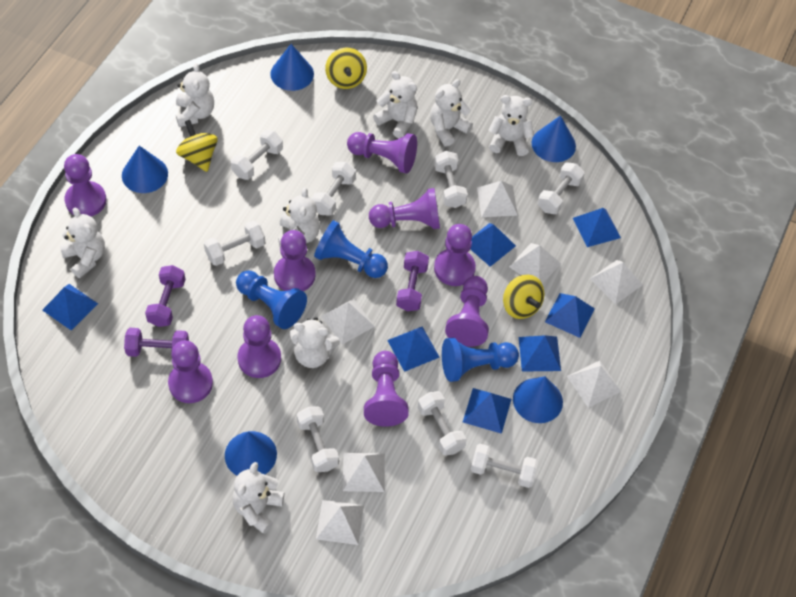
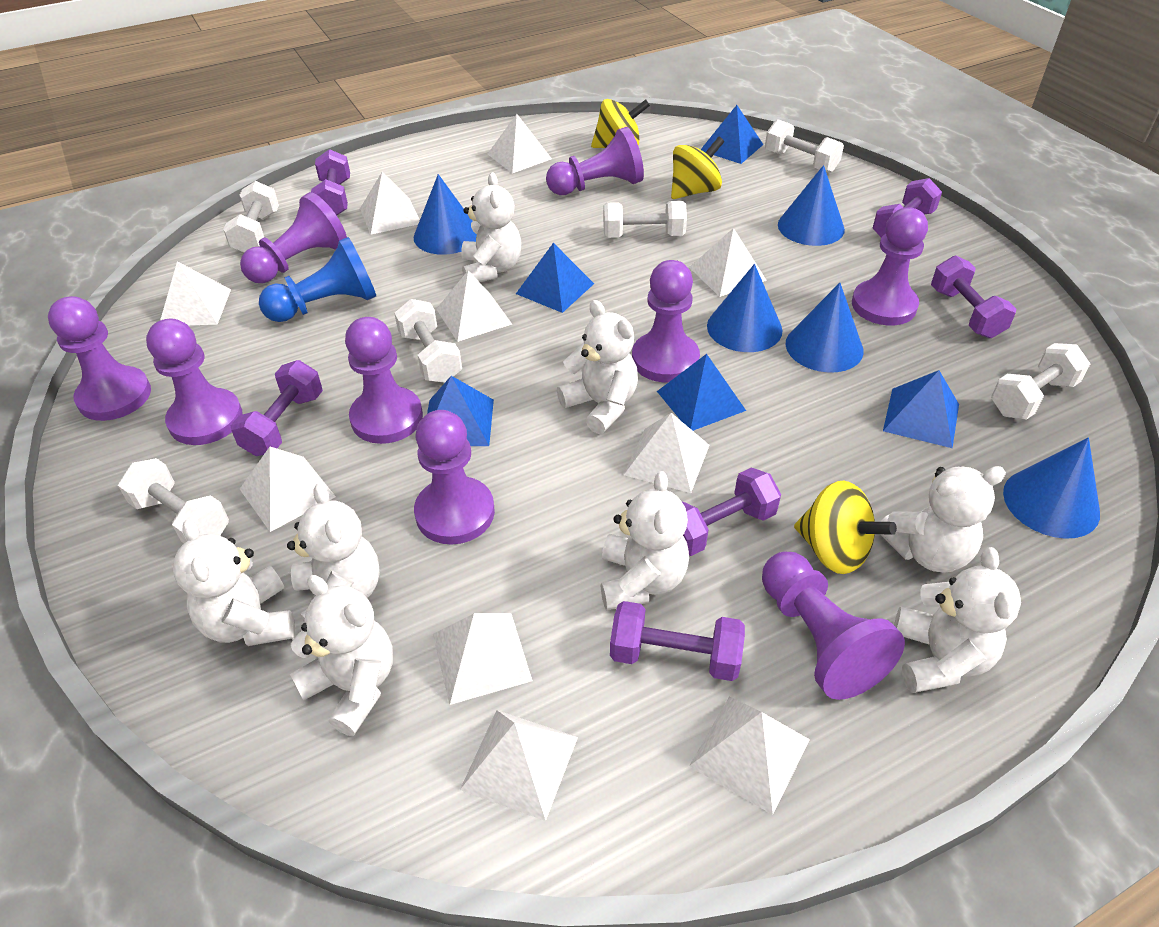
blue pawn: 3 -> 1
blue pyramid: 7 -> 5
purple dumbbell: 3 -> 6
white dumbbell: 8 -> 6
white pyramid: 7 -> 10

